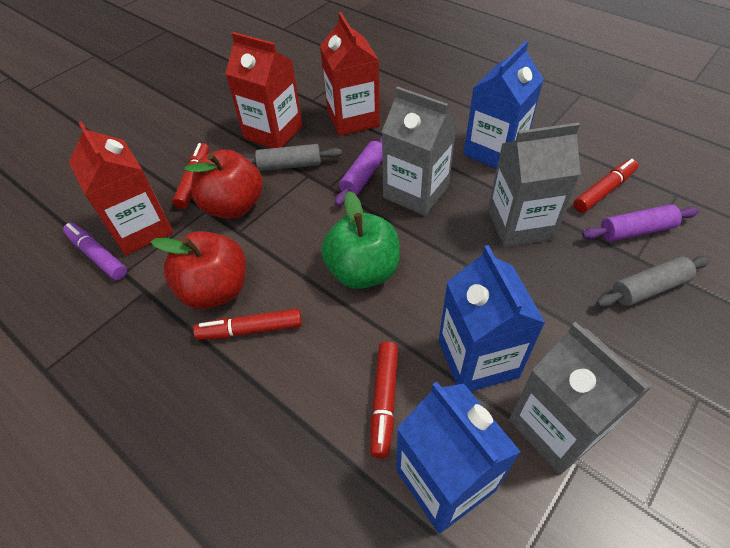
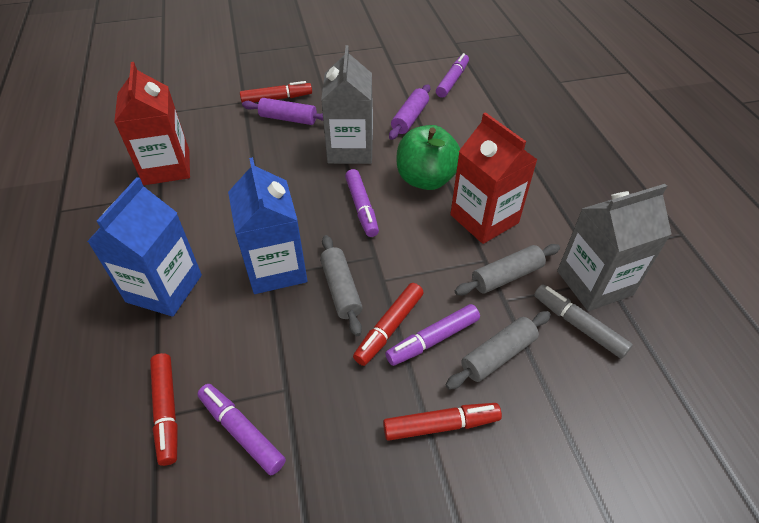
blue carton: 3 -> 2
grey carton: 3 -> 2
grey marker: 0 -> 1
grey rolling pin: 2 -> 3
purple marker: 1 -> 4
red apple: 2 -> 0
red carton: 3 -> 2

